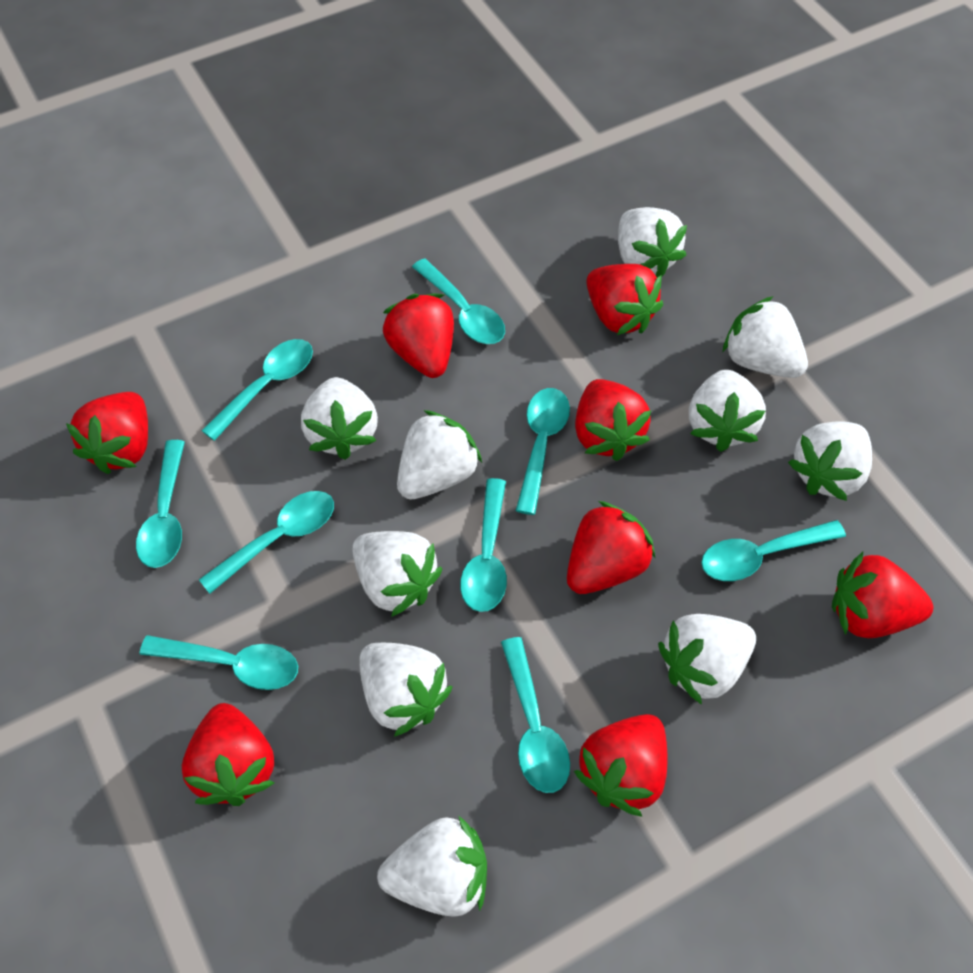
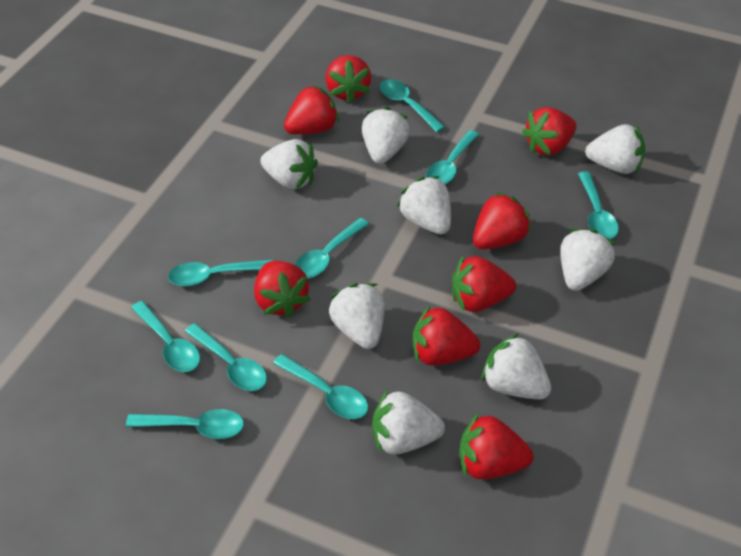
white strawberry: 10 -> 8

